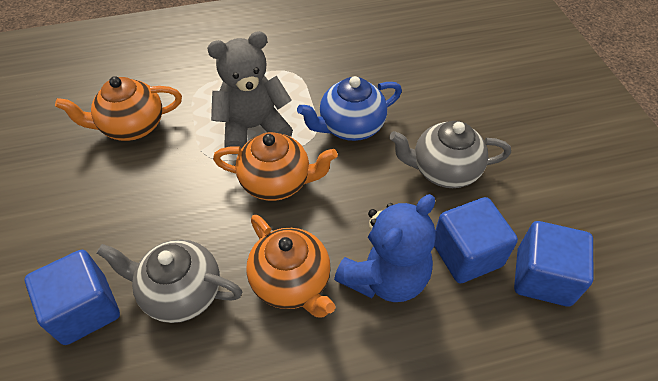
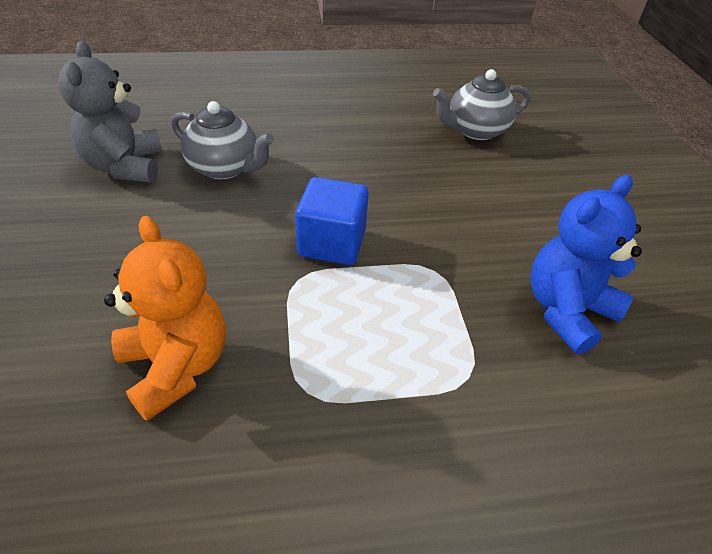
blue cube: 3 -> 1
blue teapot: 1 -> 0
orange teapot: 3 -> 0
orange teddy bear: 0 -> 1

